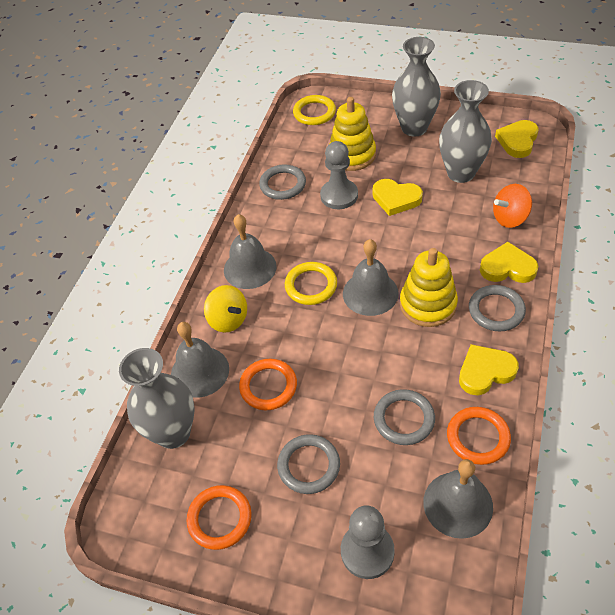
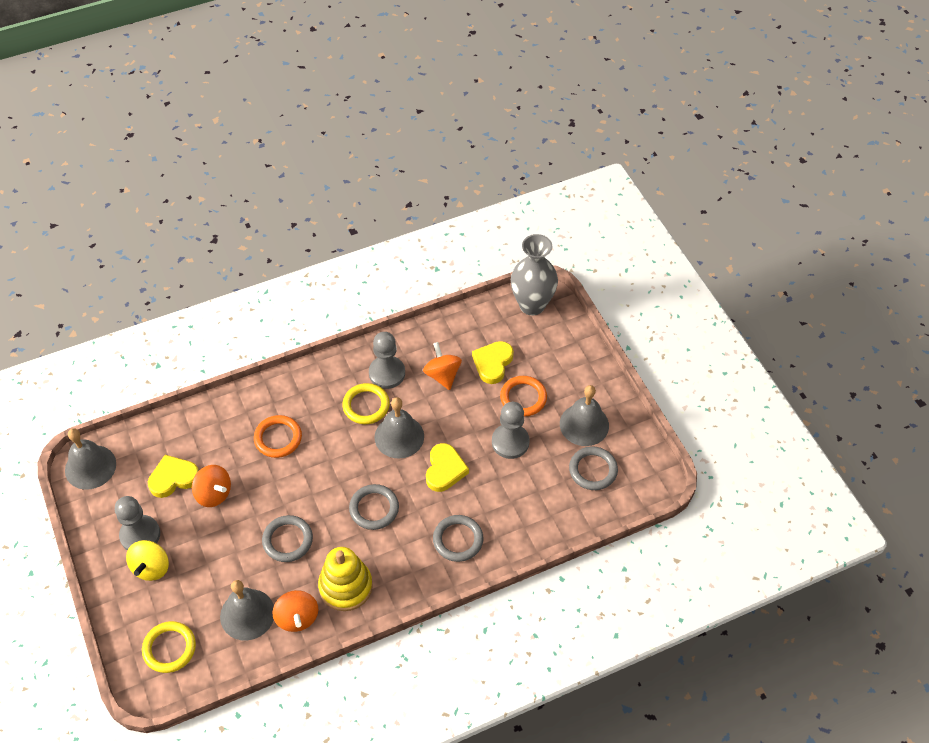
grey pawn: 2 -> 3
grey vase: 3 -> 1
orange ring: 3 -> 2
orange spinning top: 1 -> 3
yellow heart: 4 -> 3
yellow stacking toy: 2 -> 1

